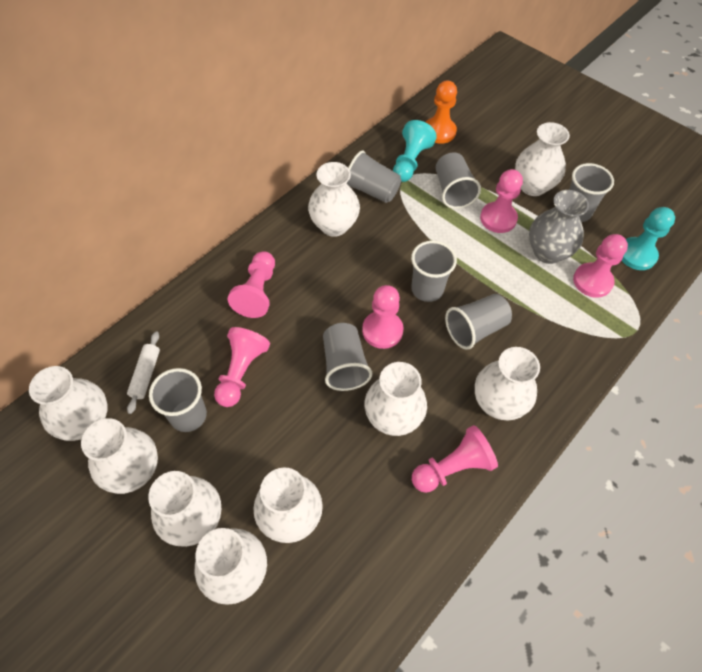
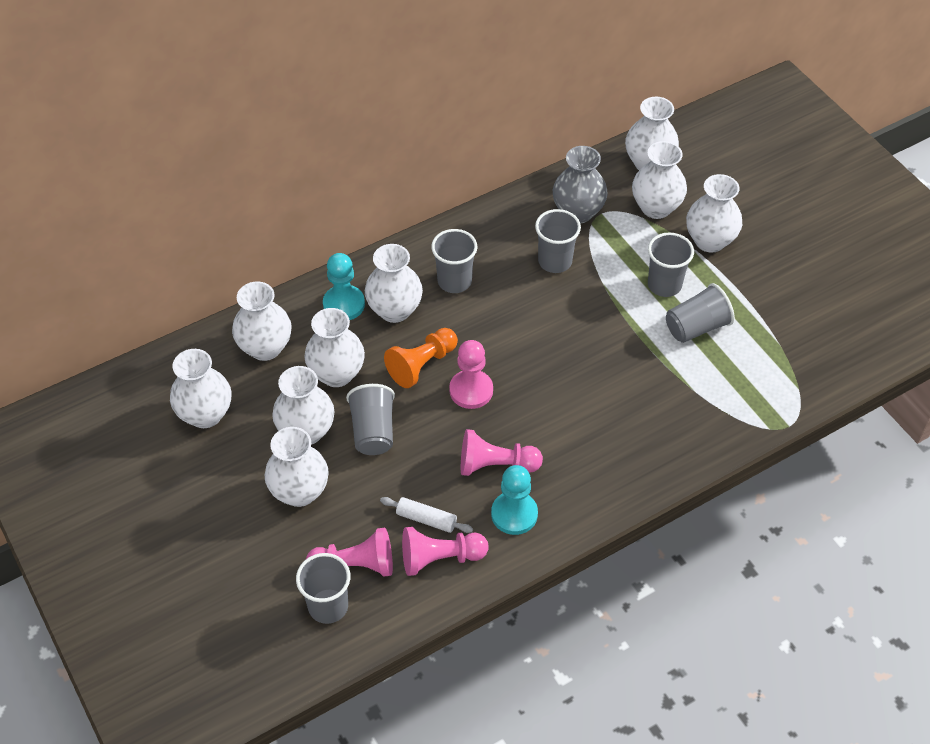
grey cup: 7 -> 6
pink pawn: 6 -> 4

